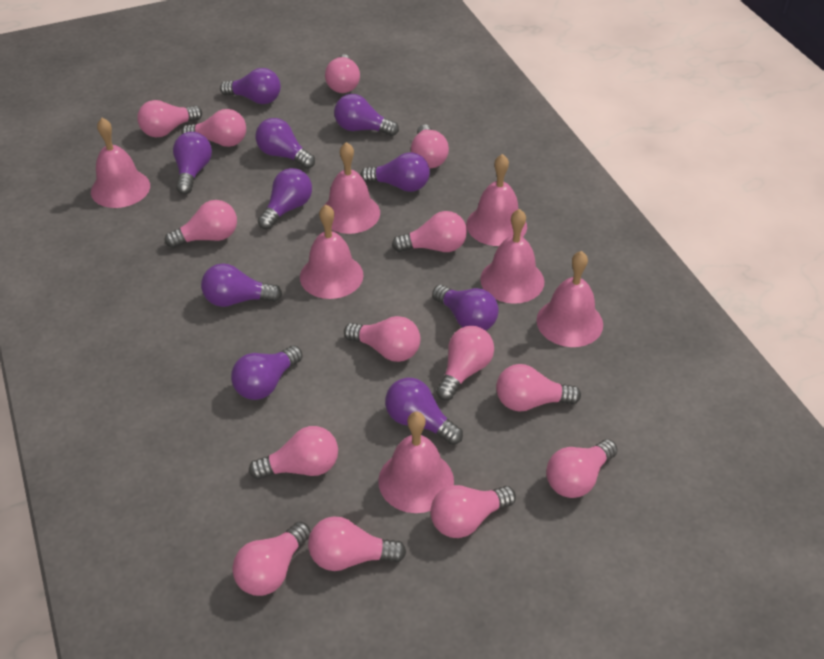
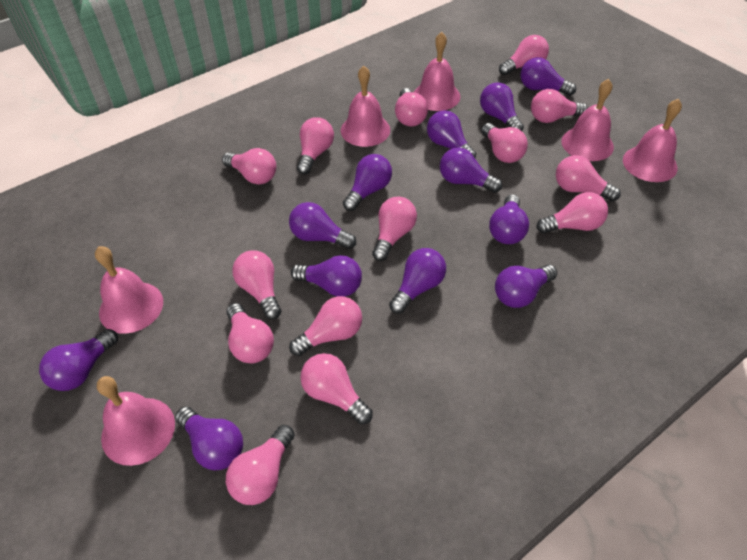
pink bell: 7 -> 6
purple light bulb: 10 -> 12

